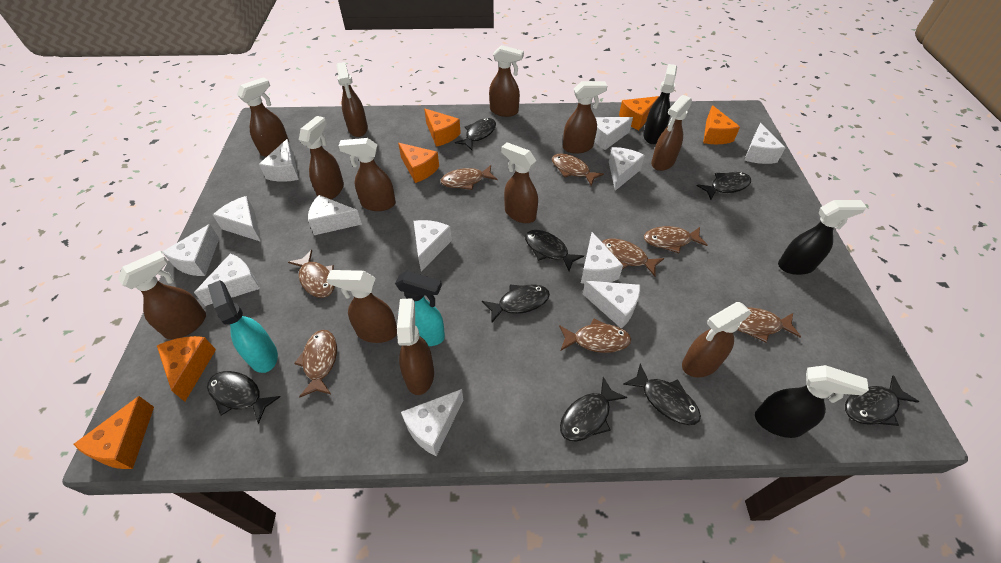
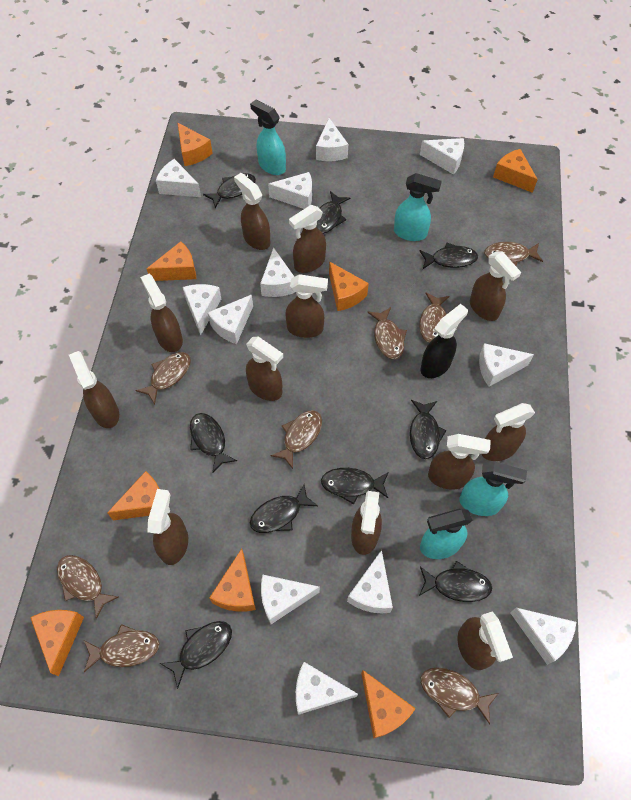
black fish: 8 -> 9
black spray bottle: 3 -> 1
orange cheese: 6 -> 8
turquoise spray bottle: 2 -> 4

